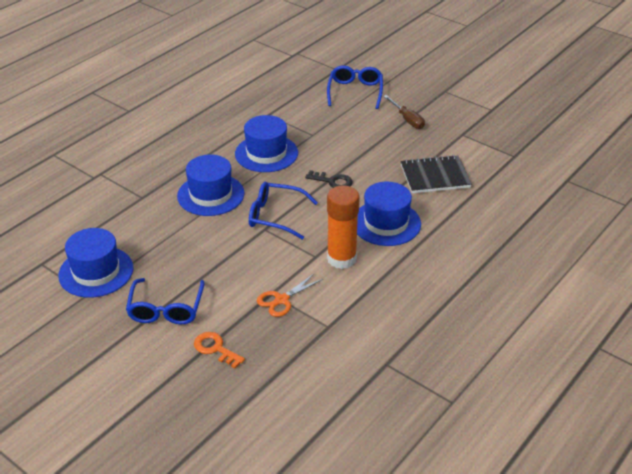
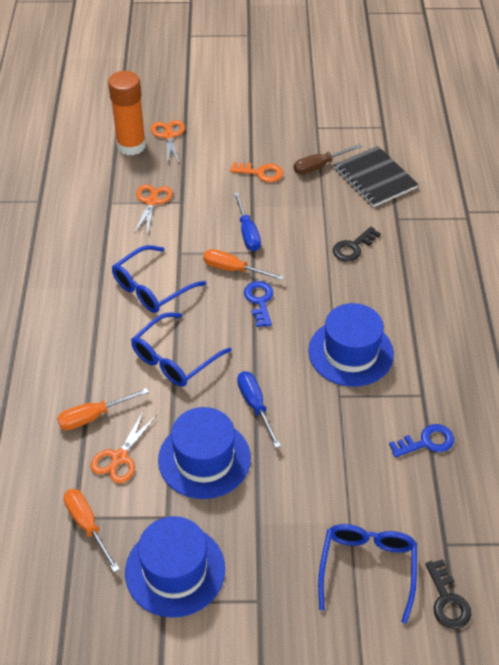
black key: 1 -> 2
blue hat: 4 -> 3
blue key: 0 -> 2
blue screwdriver: 0 -> 2
orange scissors: 1 -> 3
orange screwdriver: 0 -> 3

